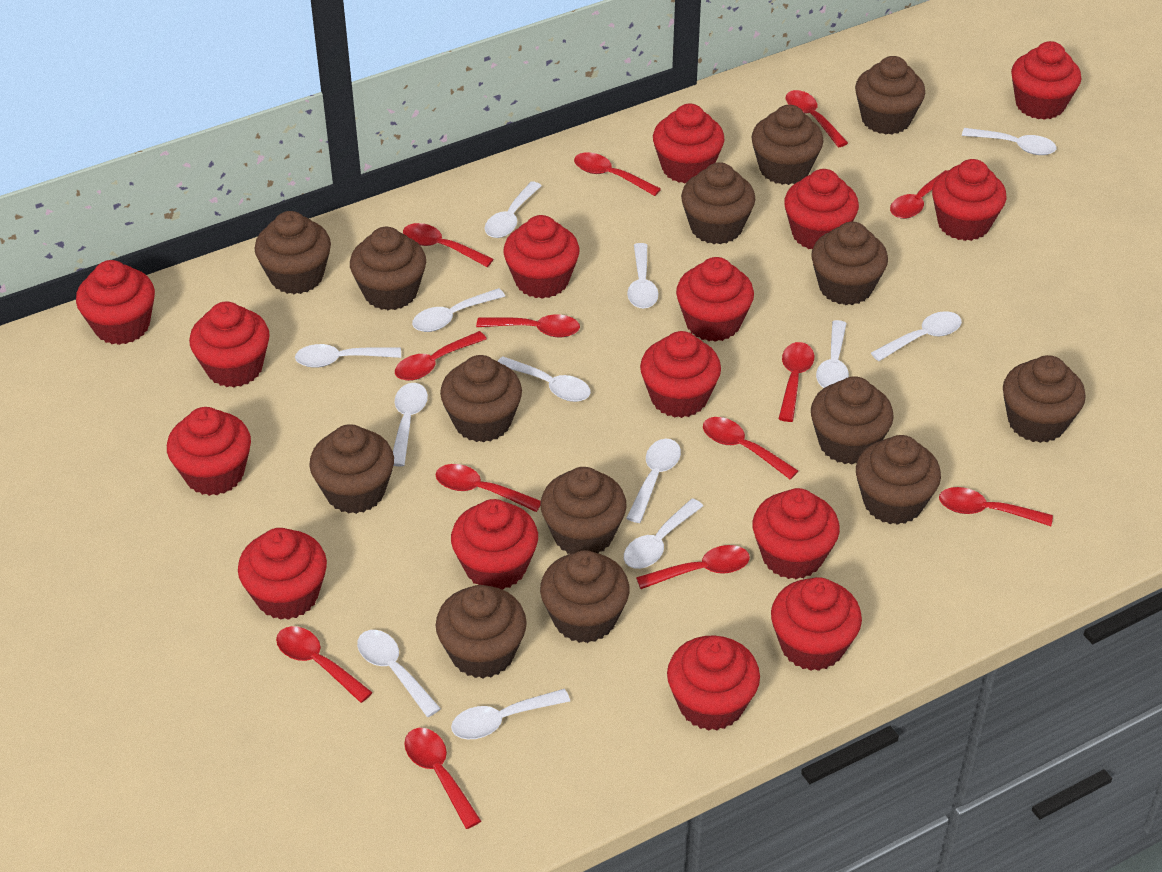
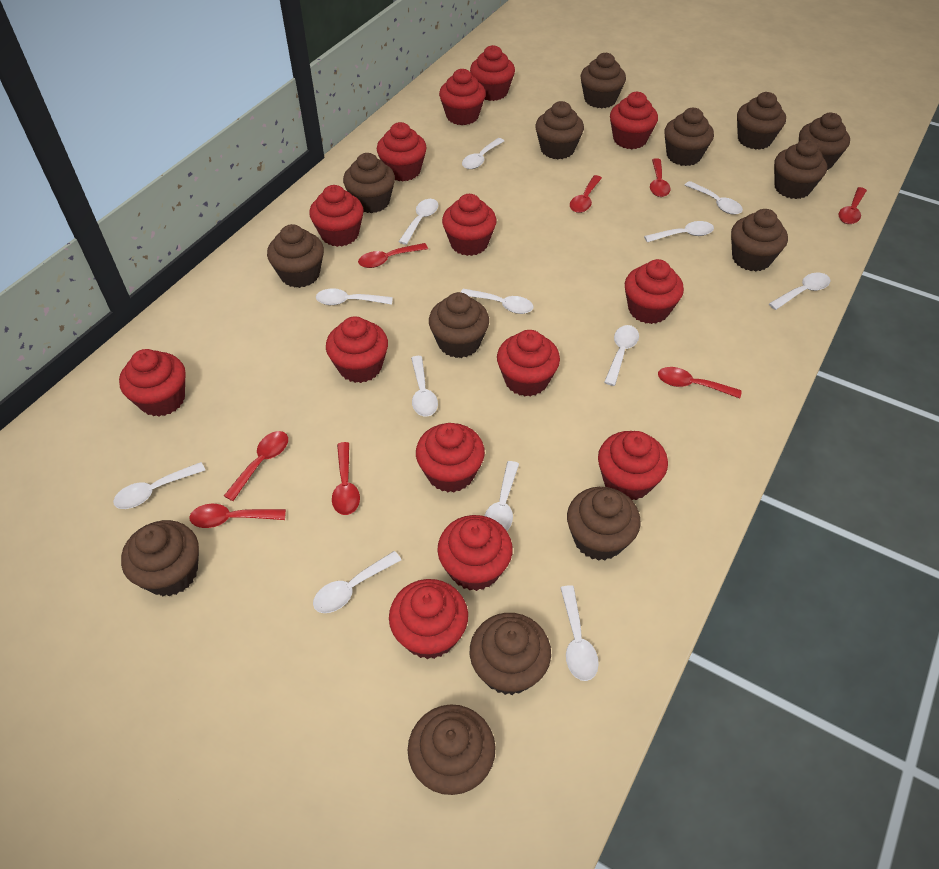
red cupcake: 15 -> 14
red spoon: 13 -> 8

